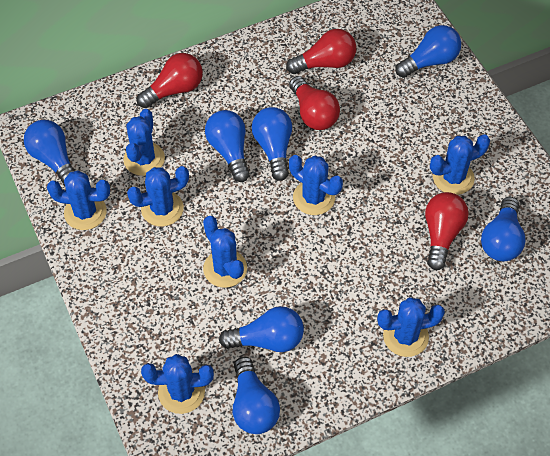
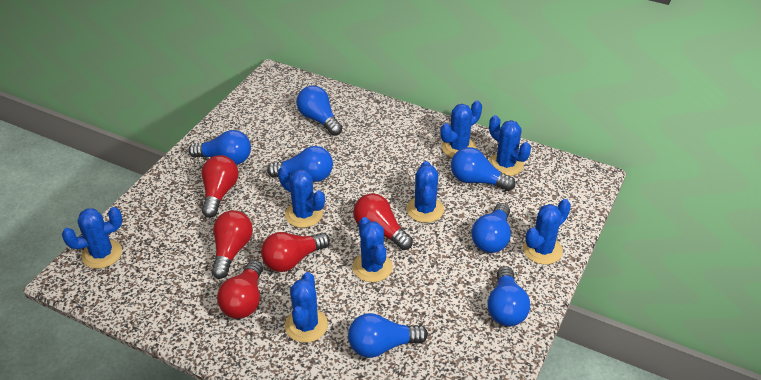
red light bulb: 4 -> 5

